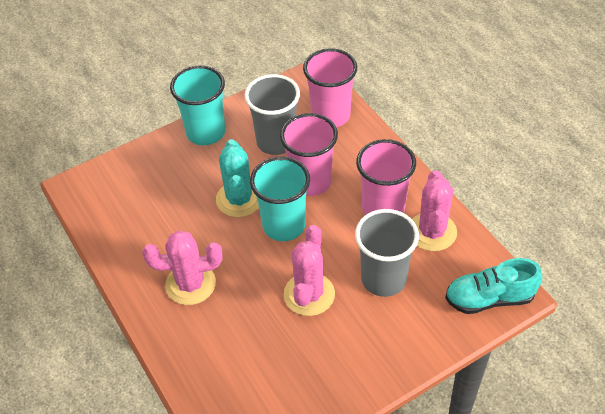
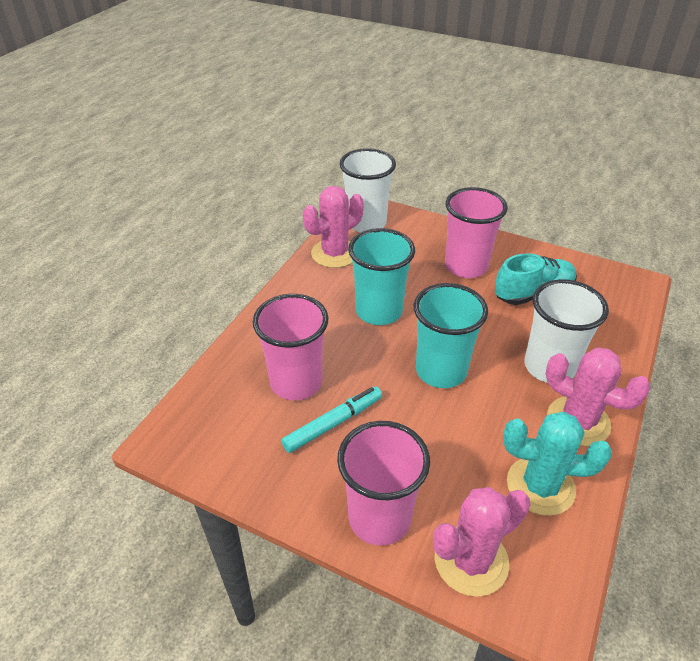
grey cup: 2 -> 0
turquoise marker: 0 -> 1
white cup: 0 -> 2

